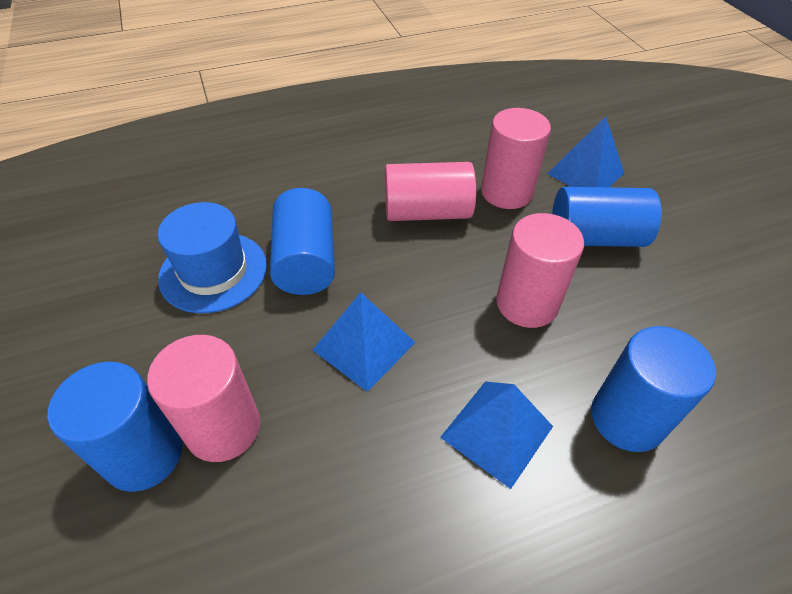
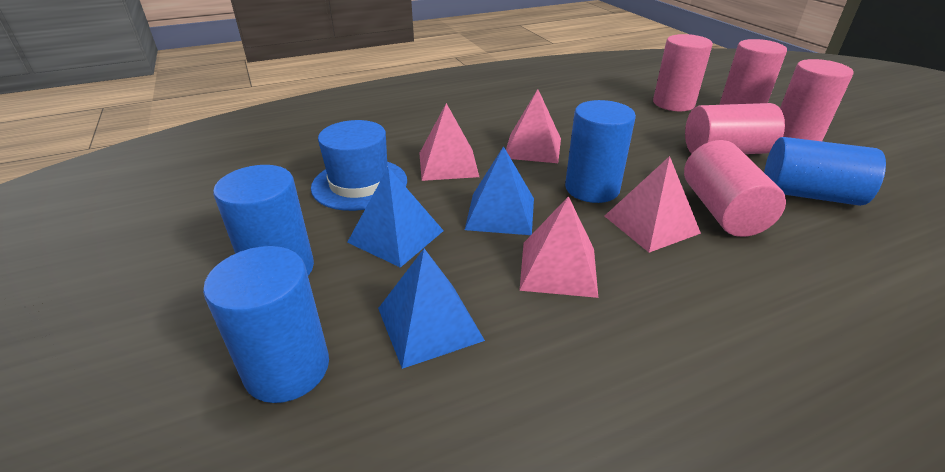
pink cylinder: 4 -> 5
pink pyramid: 0 -> 4

